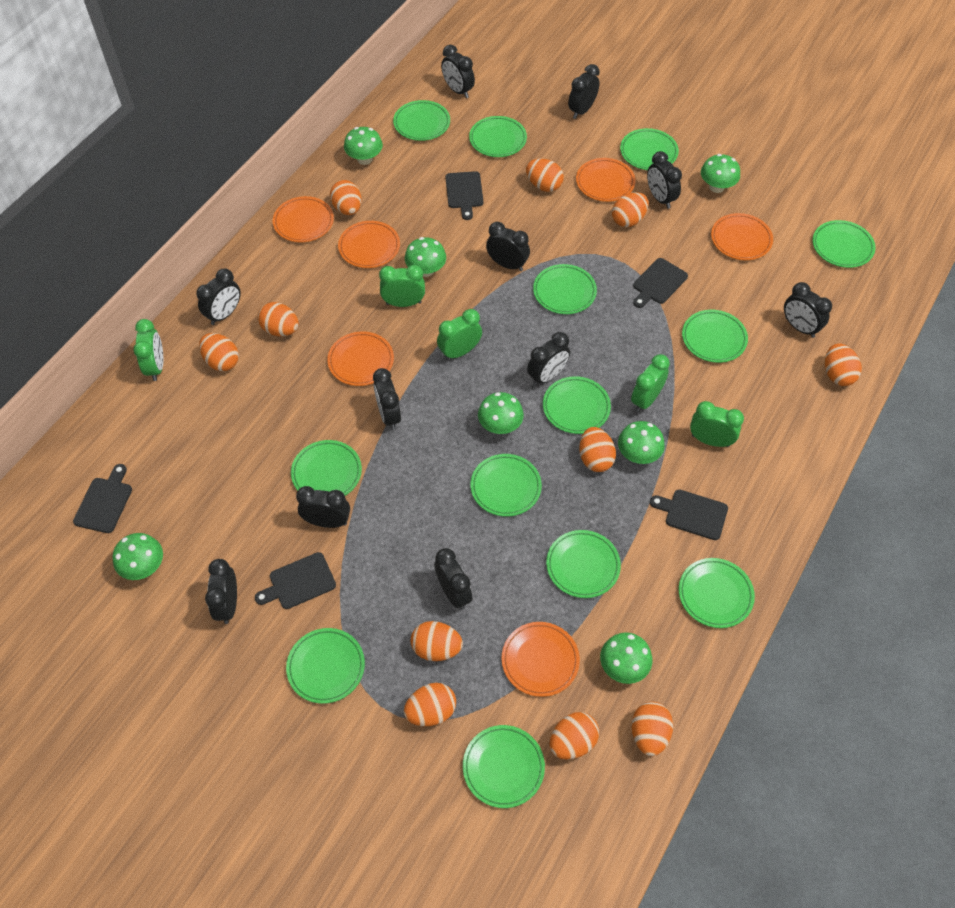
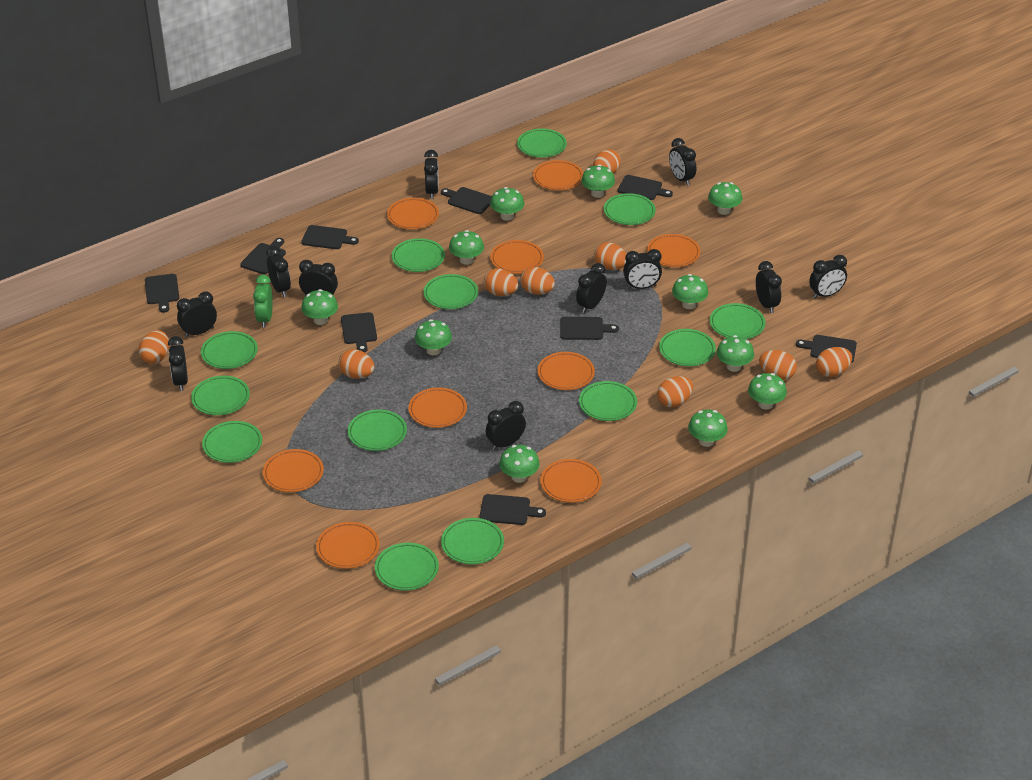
black cutting board: 5 -> 9
green clock: 5 -> 1
green mushroom: 7 -> 11
orange egg: 11 -> 9
orange plate: 6 -> 9

